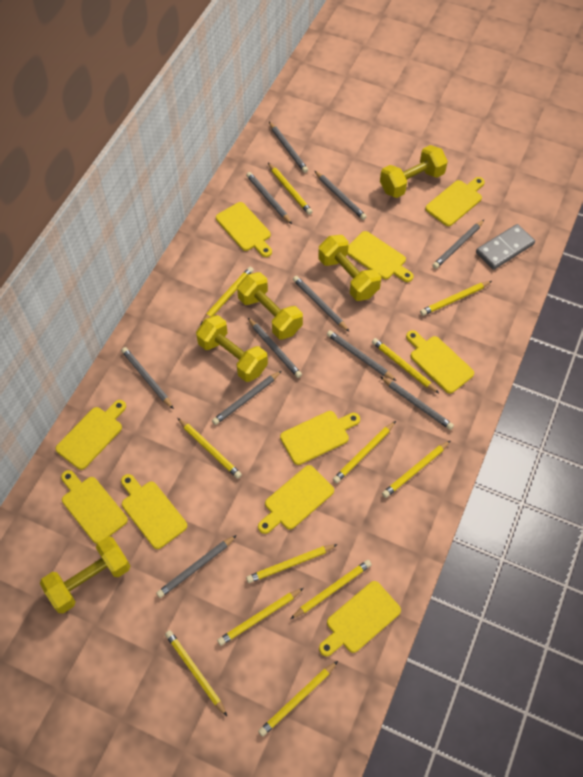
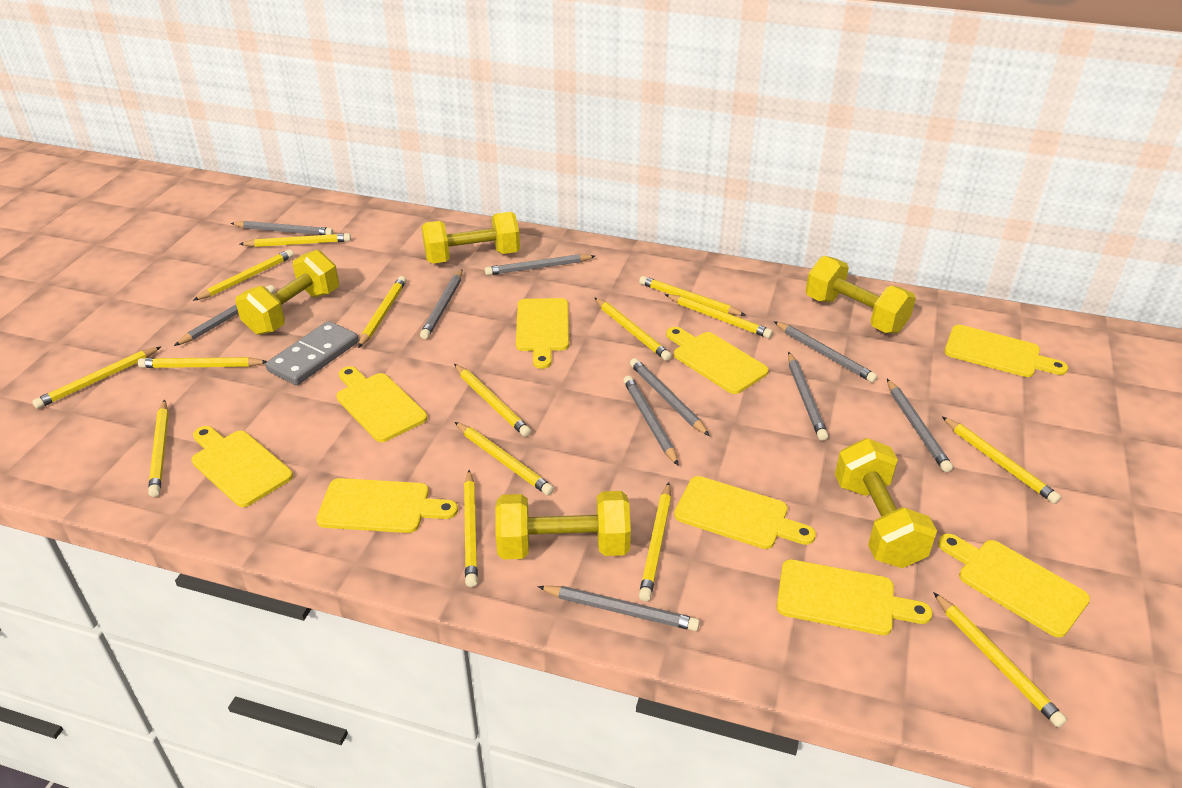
grey pencil: 11 -> 10
yellow cutting board: 10 -> 9
yellow pencil: 12 -> 15

